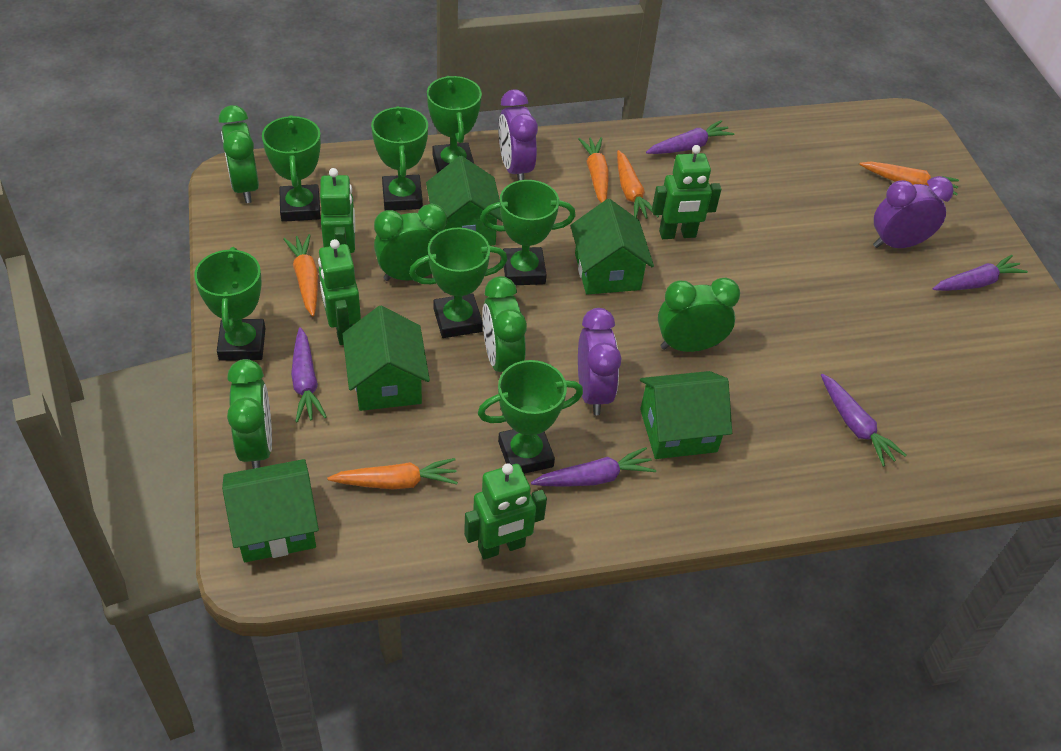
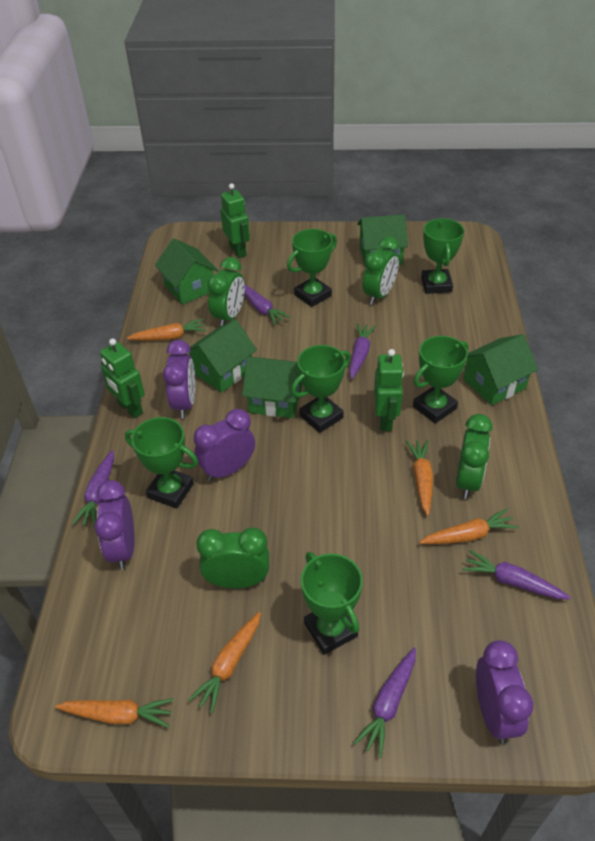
green clock: 5 -> 4
green robot: 4 -> 3
green trophy: 7 -> 6
purple clock: 3 -> 4

